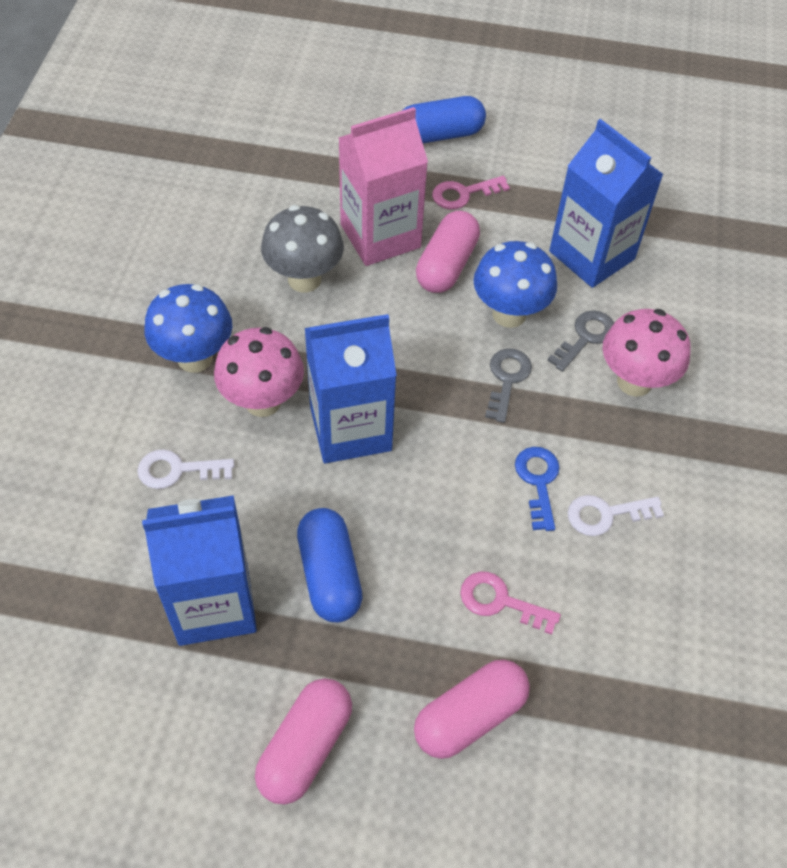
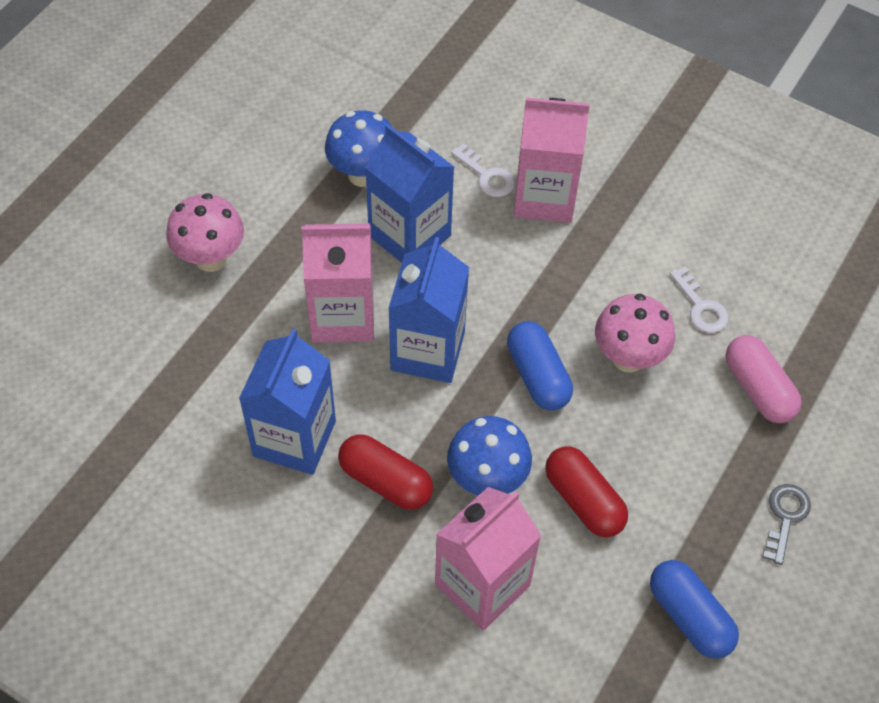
blue key: 1 -> 0
grey key: 2 -> 1
grey mushroom: 1 -> 0
pink capsule: 3 -> 1
pink carton: 1 -> 3
pink key: 2 -> 0
red capsule: 0 -> 2

